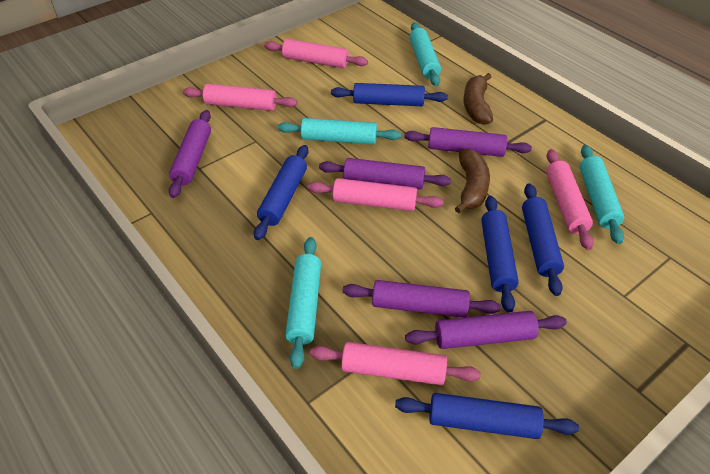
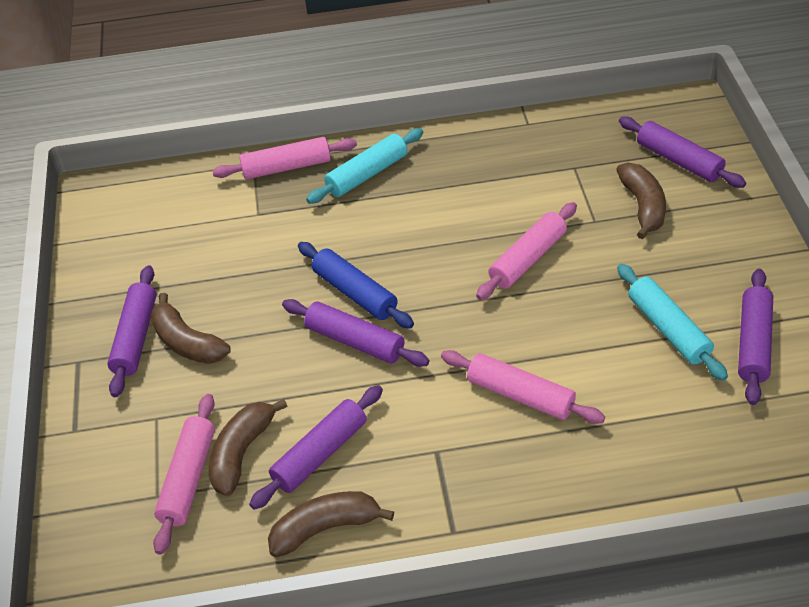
blue rolling pin: 5 -> 1
brown banana: 2 -> 4
pink rolling pin: 5 -> 4
turquoise rolling pin: 4 -> 2

